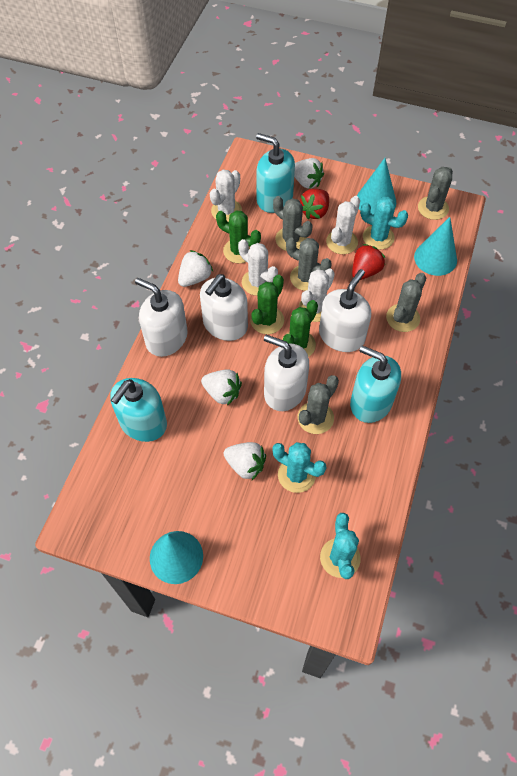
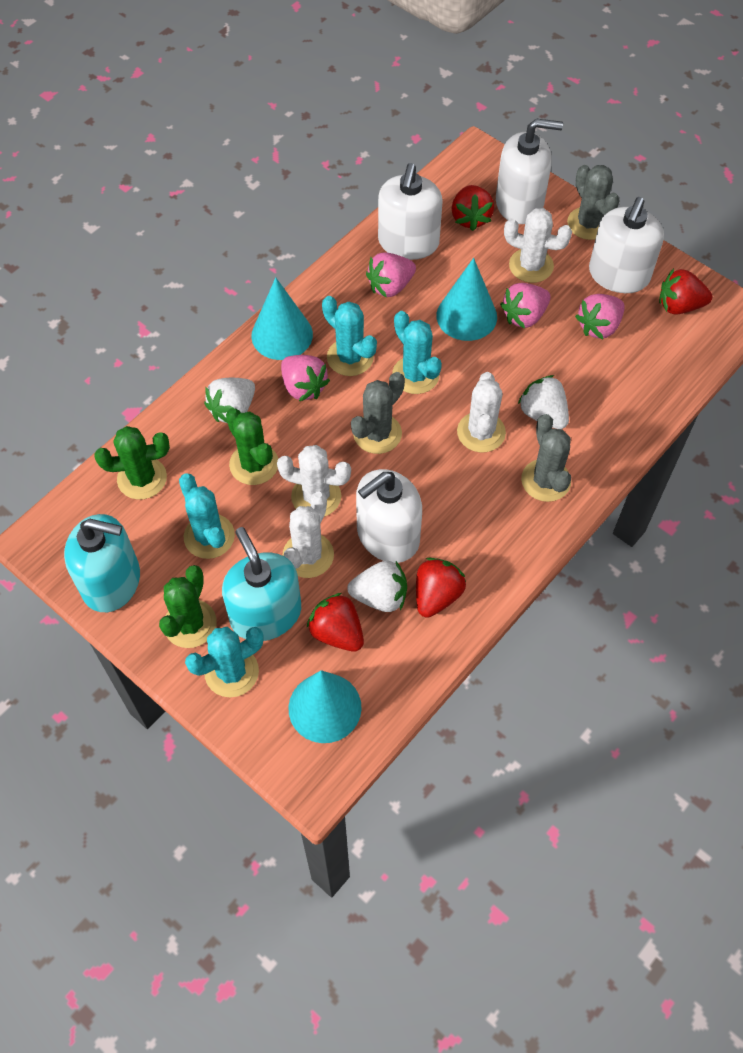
grey cactus: 5 -> 3
pink strawberry: 0 -> 4
red strawberry: 2 -> 4
turquoise cactus: 3 -> 4
turquoise soap dispenser: 3 -> 2
white strawberry: 4 -> 3

